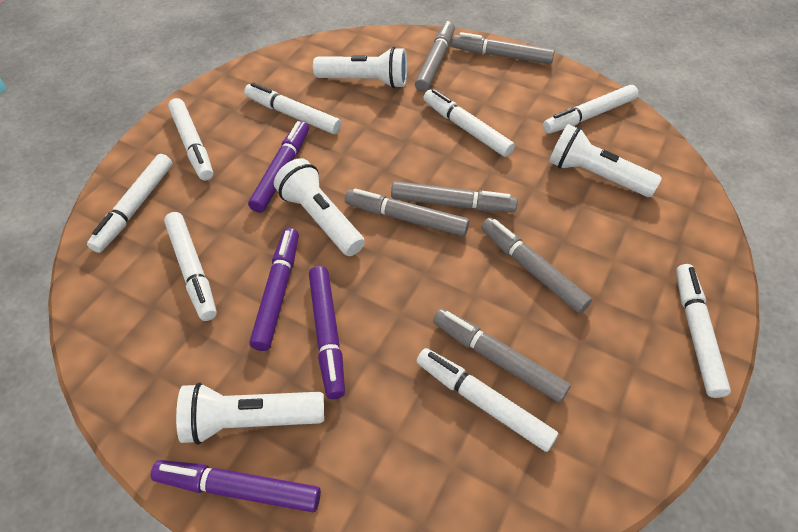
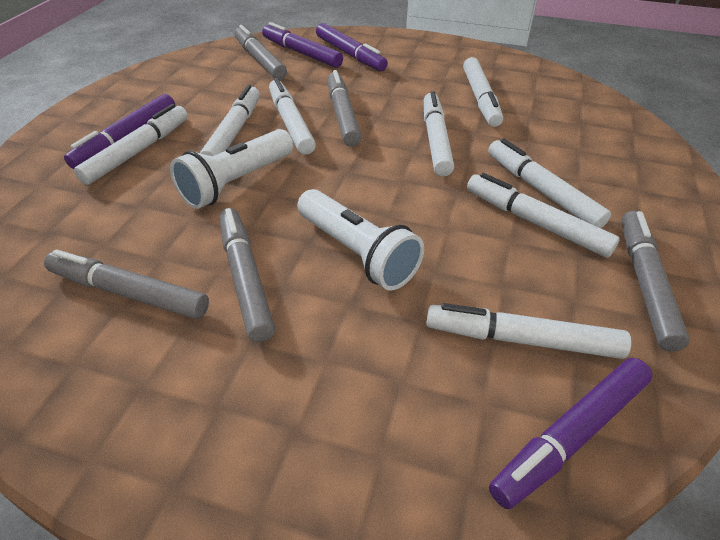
grey marker: 6 -> 5
white flashlight: 4 -> 2

